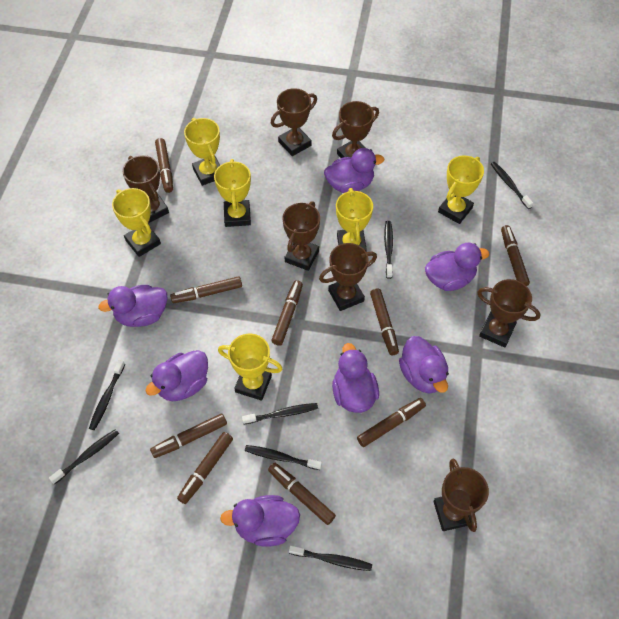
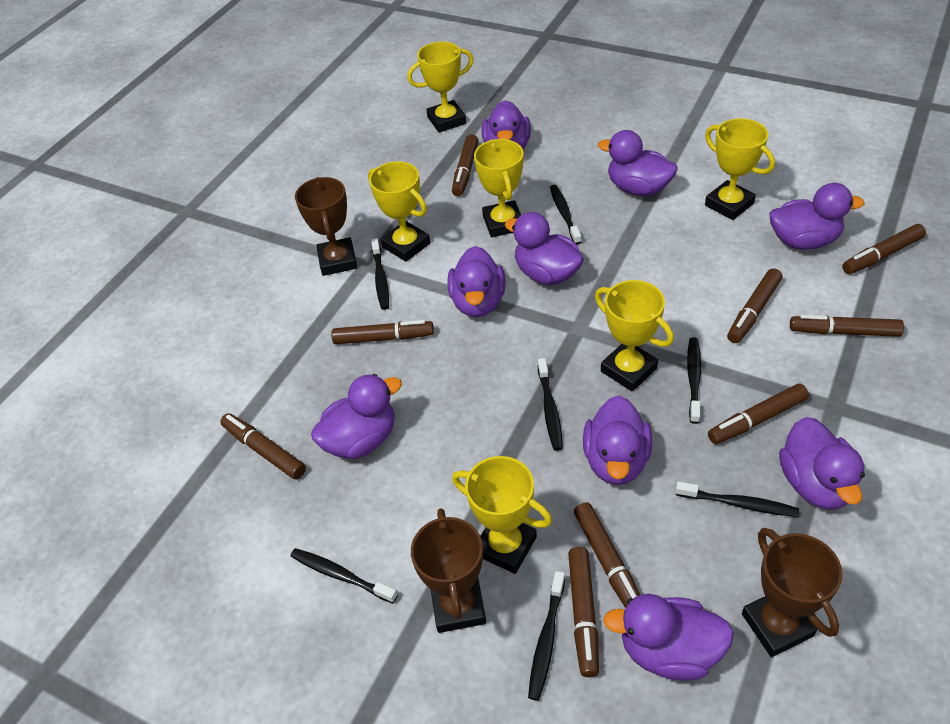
brown trophy: 7 -> 3
purple duck: 7 -> 9

